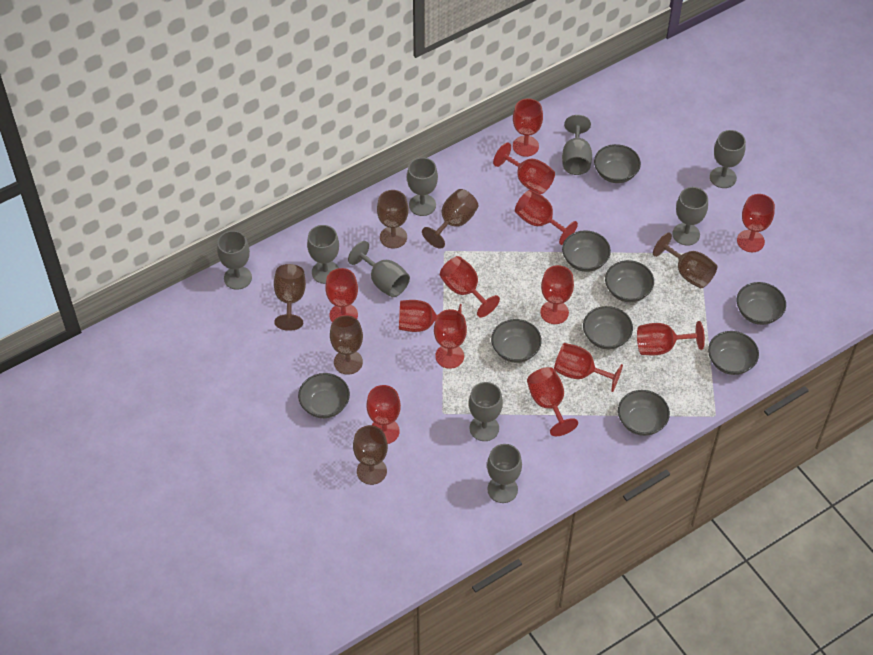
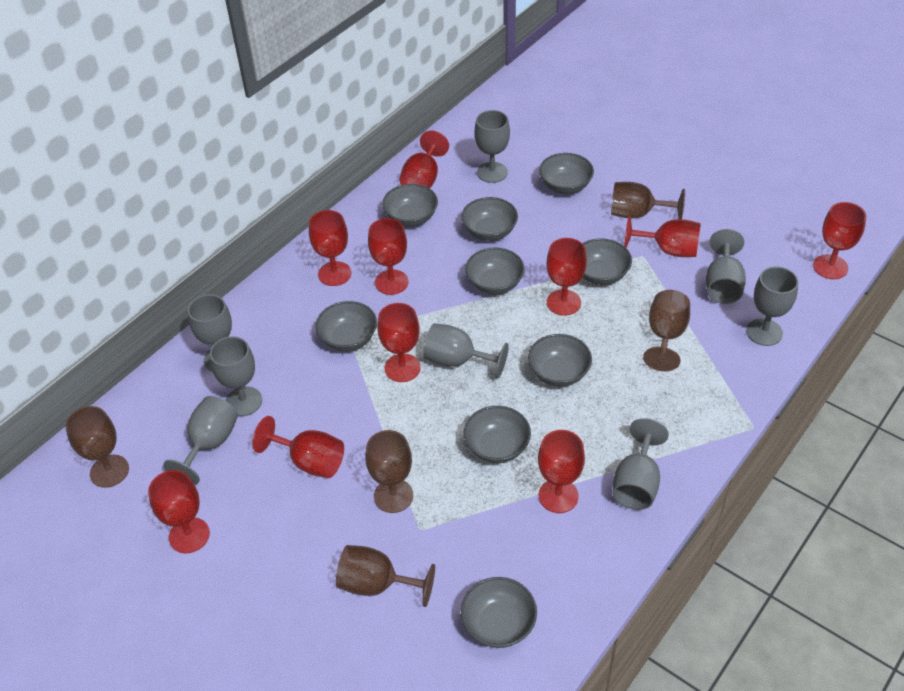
brown goblet: 6 -> 5
grey goblet: 9 -> 8
red goblet: 13 -> 10

